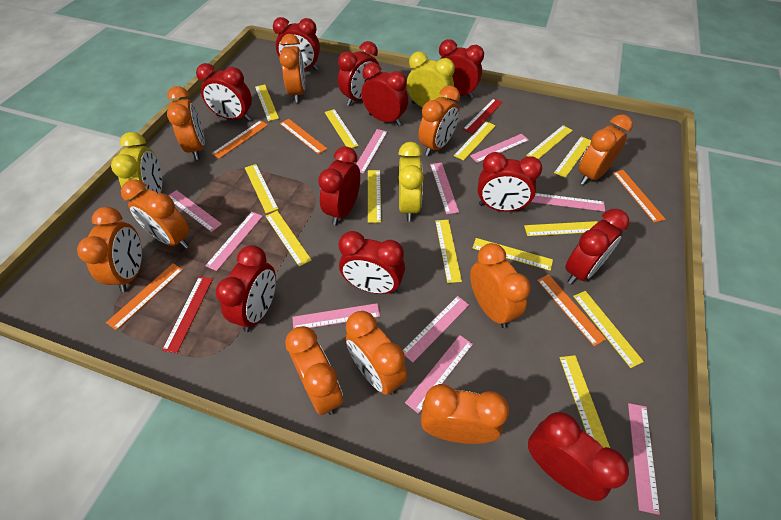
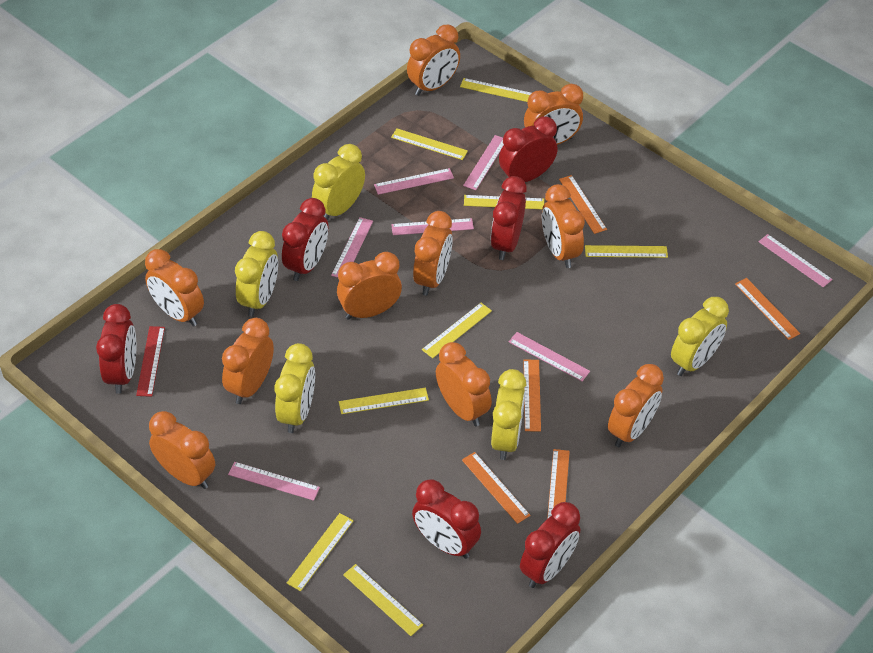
pink ruler: 10 -> 7
red clock: 11 -> 6
red ruler: 2 -> 1
yellow clock: 3 -> 5
yellow ruler: 13 -> 8

